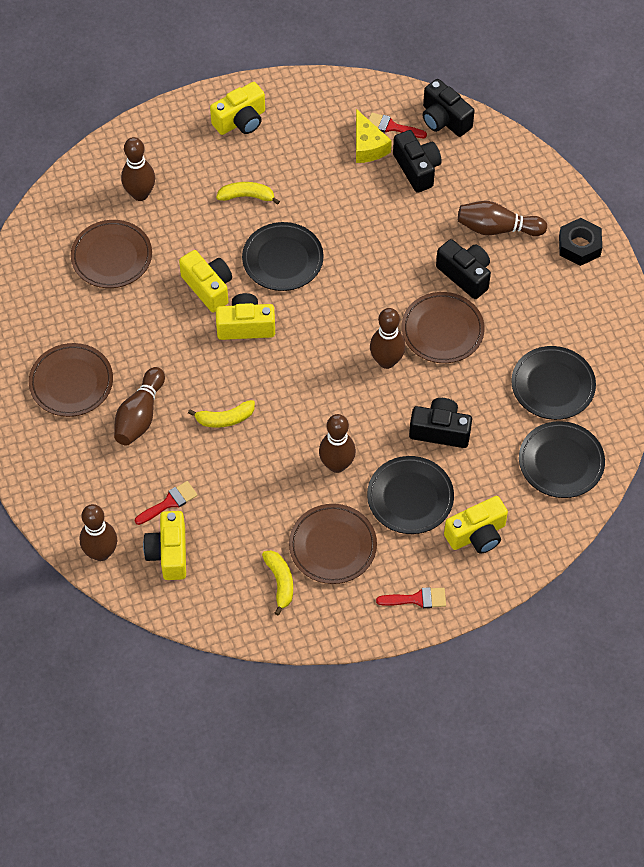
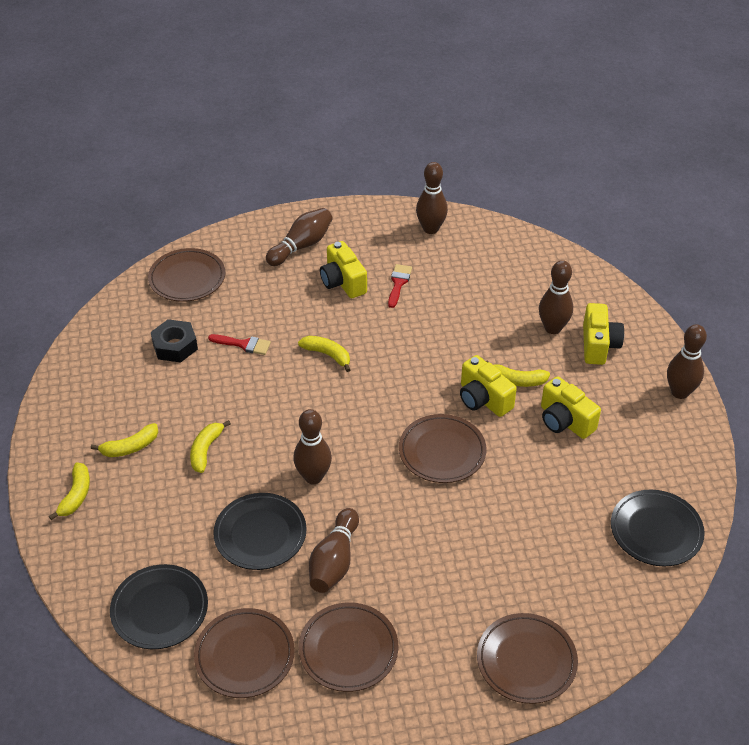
black camera: 4 -> 0
black plate: 4 -> 3
brown plate: 4 -> 5
red brush: 3 -> 2
yellow banana: 3 -> 5
yellow camera: 5 -> 4
yellow cheese: 1 -> 0

